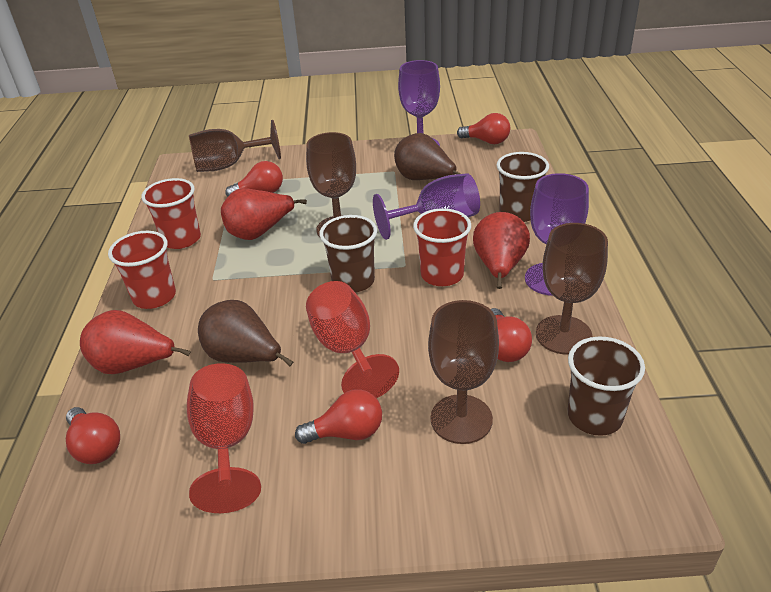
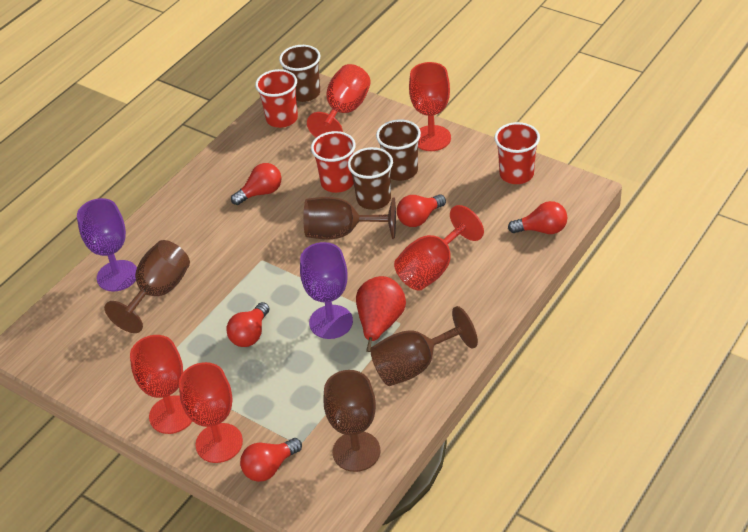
brown pear: 2 -> 0
purple goblet: 3 -> 2
red goblet: 2 -> 5
red pear: 3 -> 1

